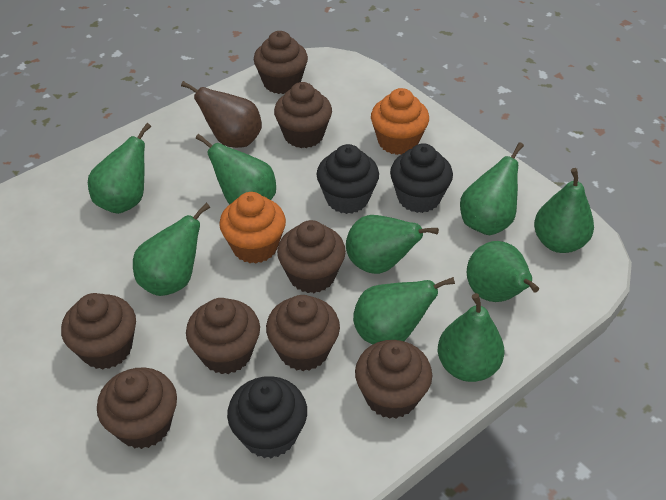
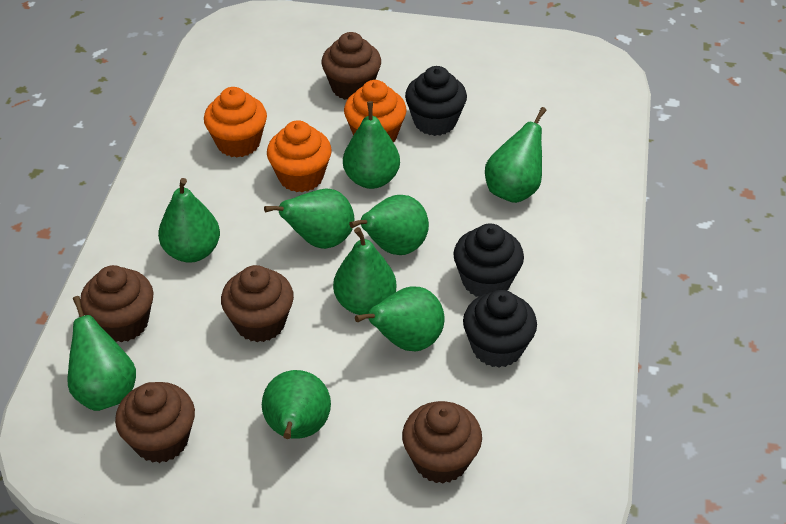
brown cupcake: 8 -> 5
brown pear: 1 -> 0
orange cupcake: 2 -> 3

